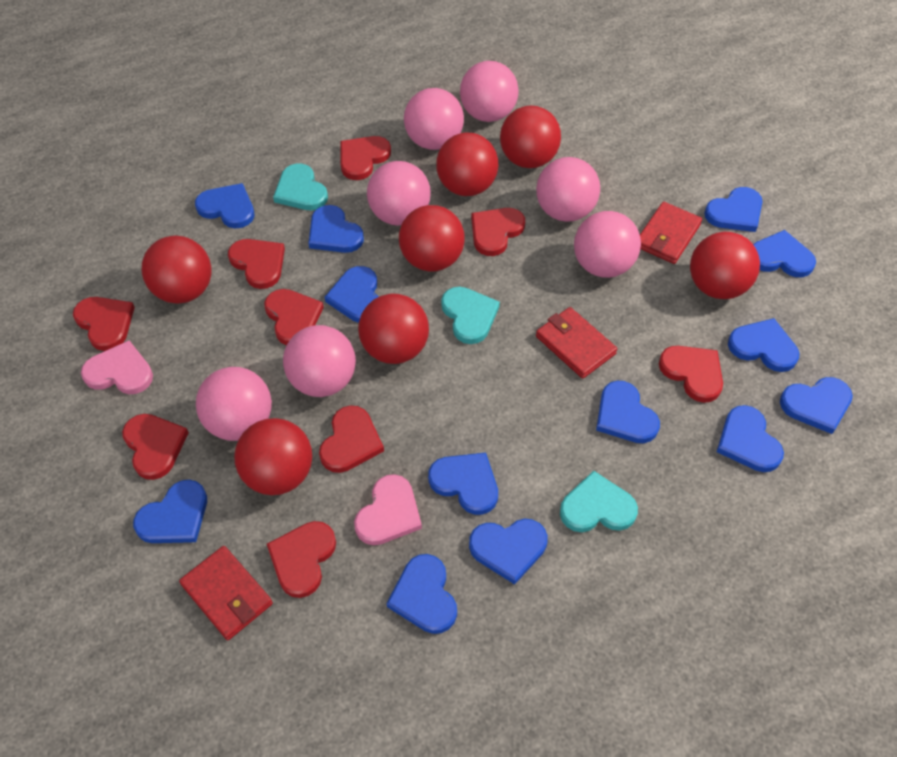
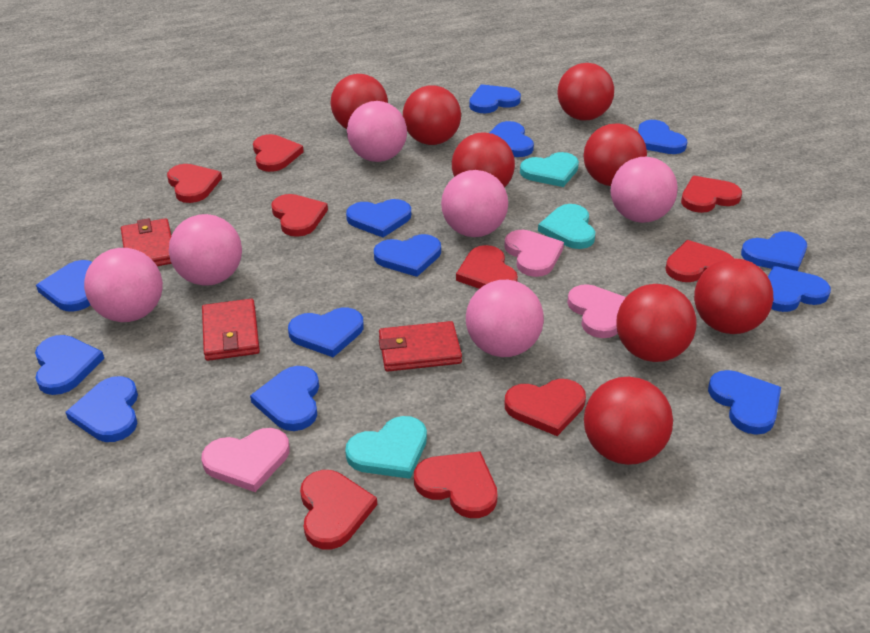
pink ball: 7 -> 6
pink heart: 2 -> 3
red ball: 7 -> 8

